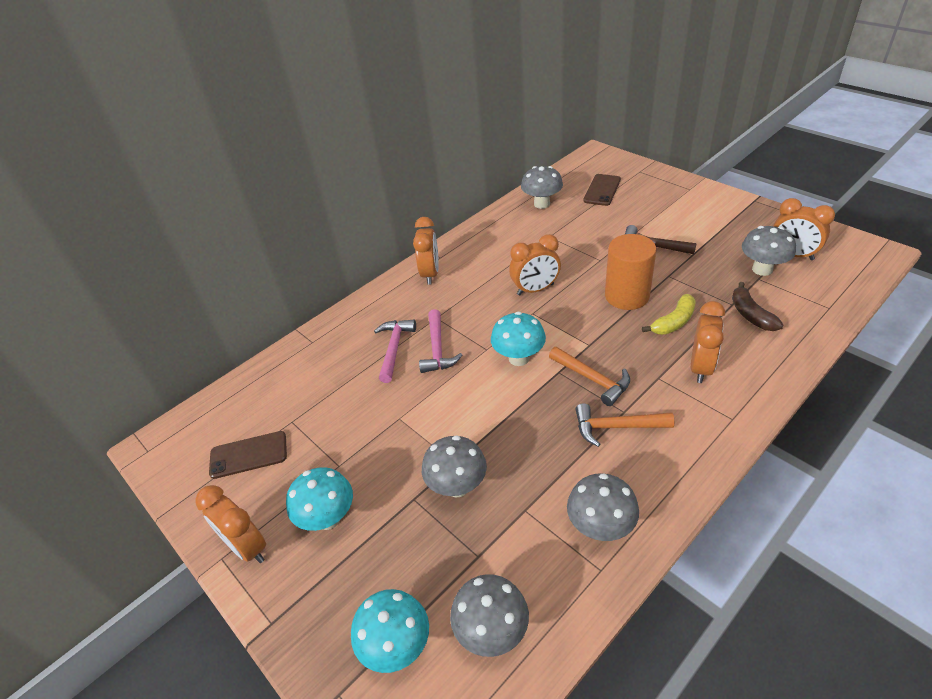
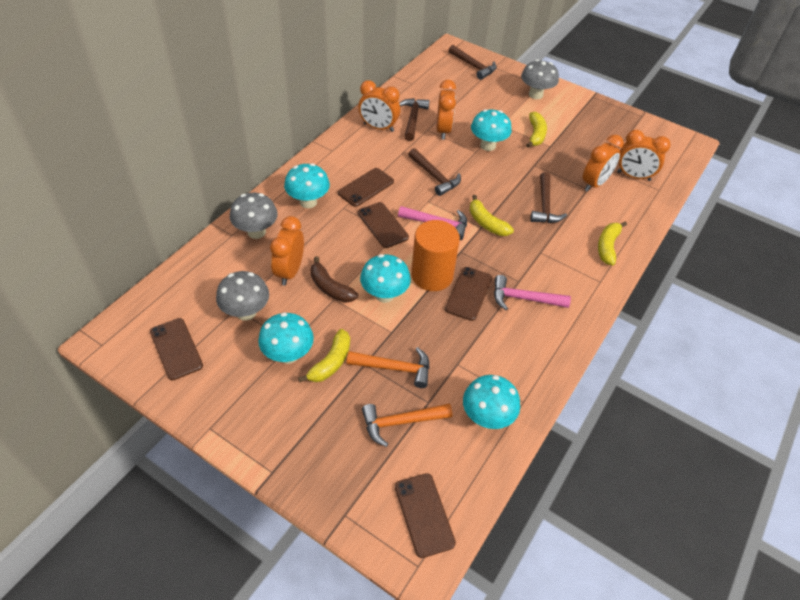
brown hammer: 1 -> 4
brown phone: 2 -> 5
grey mushroom: 5 -> 3
turquoise mushroom: 3 -> 5
yellow banana: 1 -> 4

